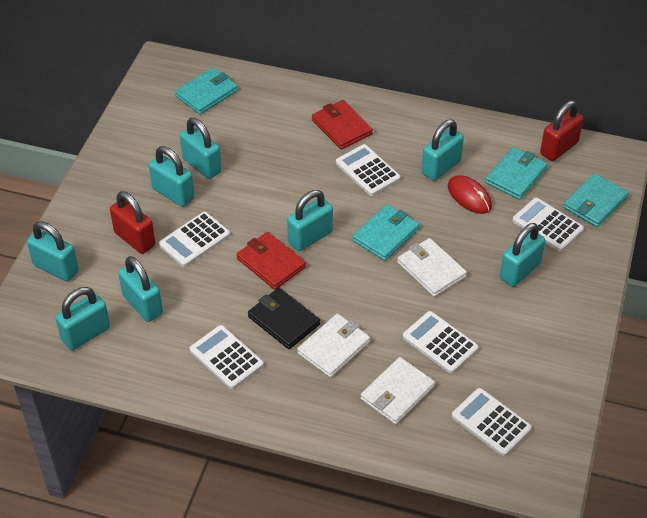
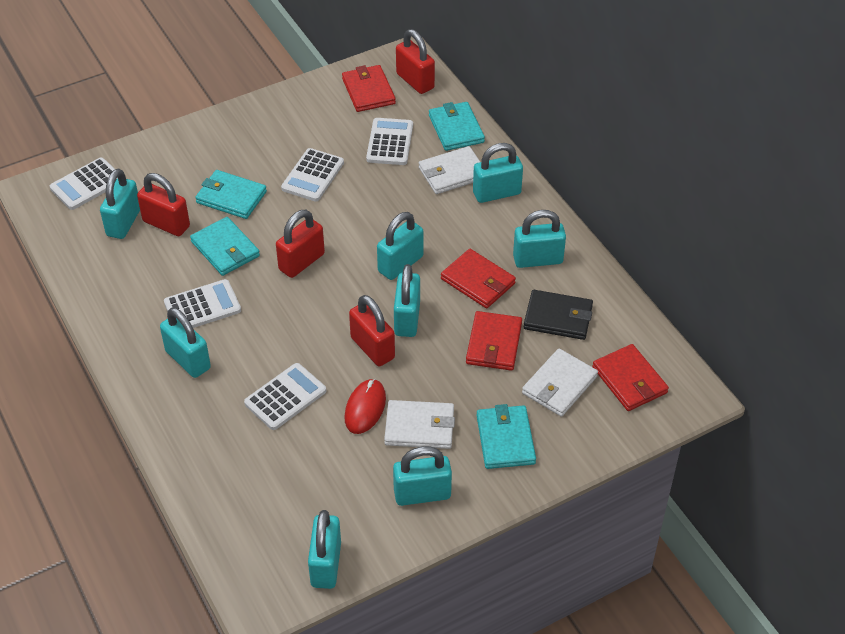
red padlock: 2 -> 4
red wallet: 2 -> 4
white calculator: 6 -> 5

